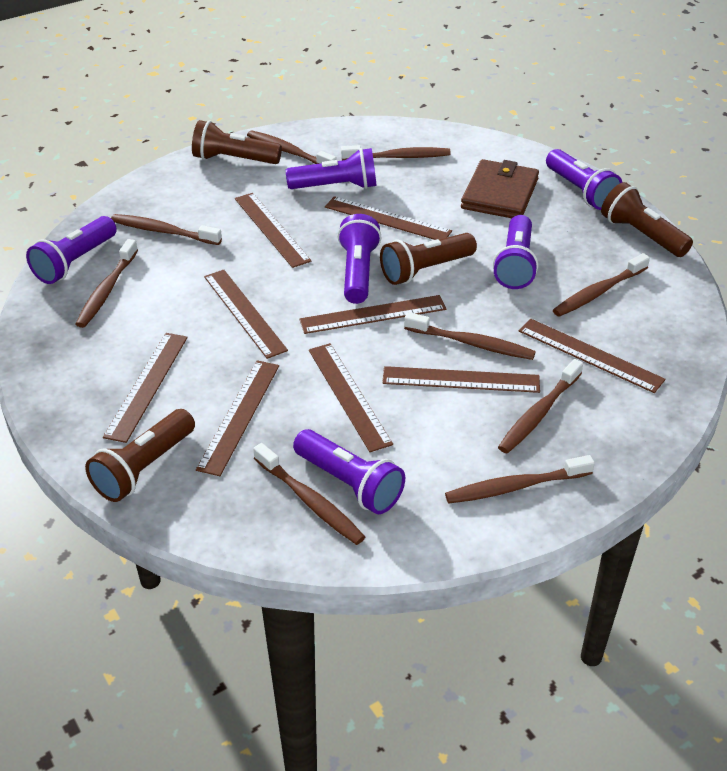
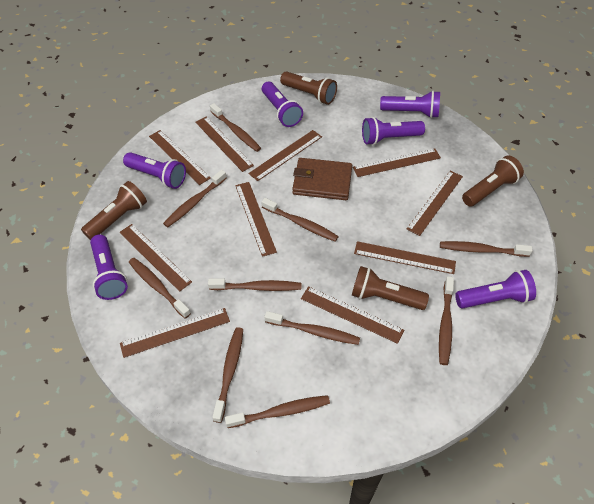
brown ruler: 9 -> 10
brown toothbrush: 9 -> 10

